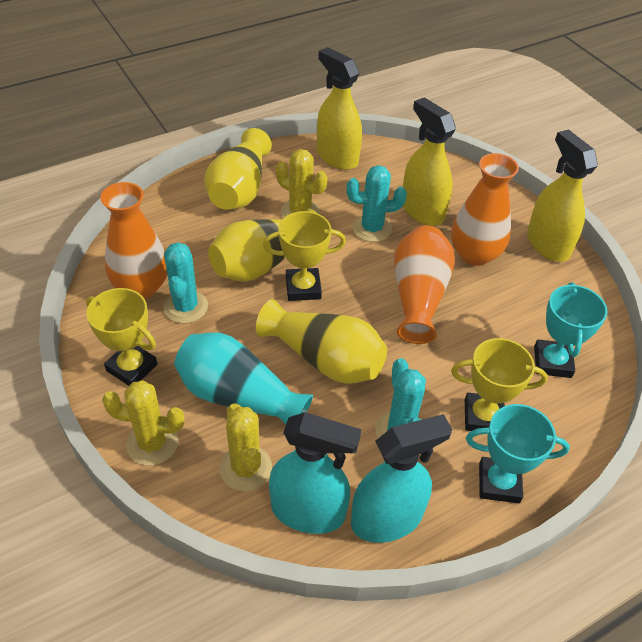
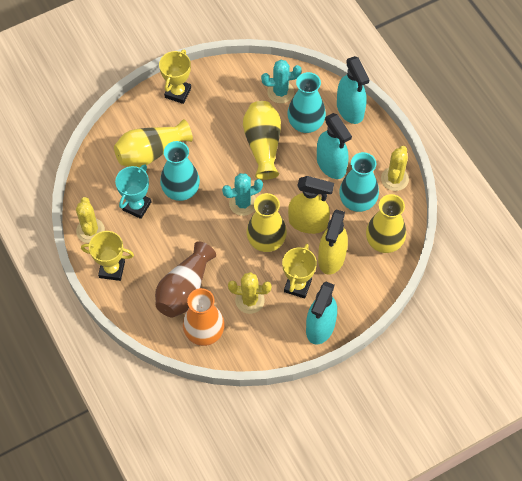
brown vase: 0 -> 1
orange vase: 3 -> 1
turquoise cactus: 3 -> 2
turquoise spray bottle: 2 -> 3
turquoise trophy: 2 -> 1
turquoise vase: 1 -> 3
yellow spray bottle: 3 -> 2
yellow vase: 3 -> 4

